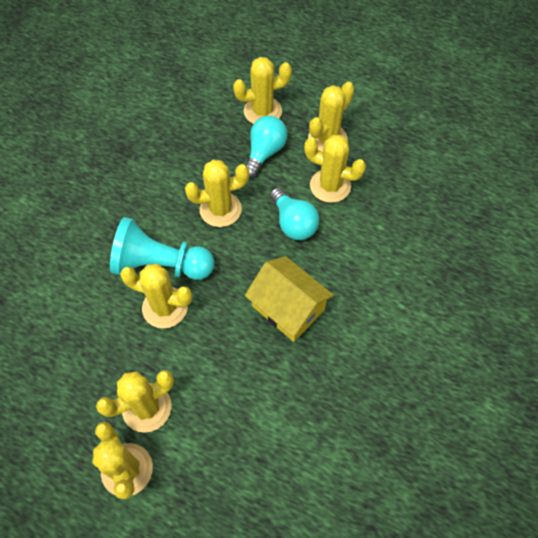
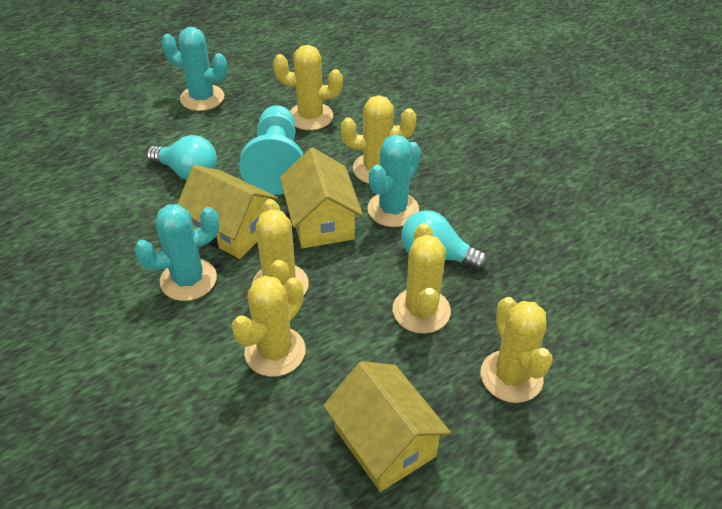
turquoise cactus: 0 -> 3
yellow cactus: 7 -> 6
yellow house: 1 -> 3

